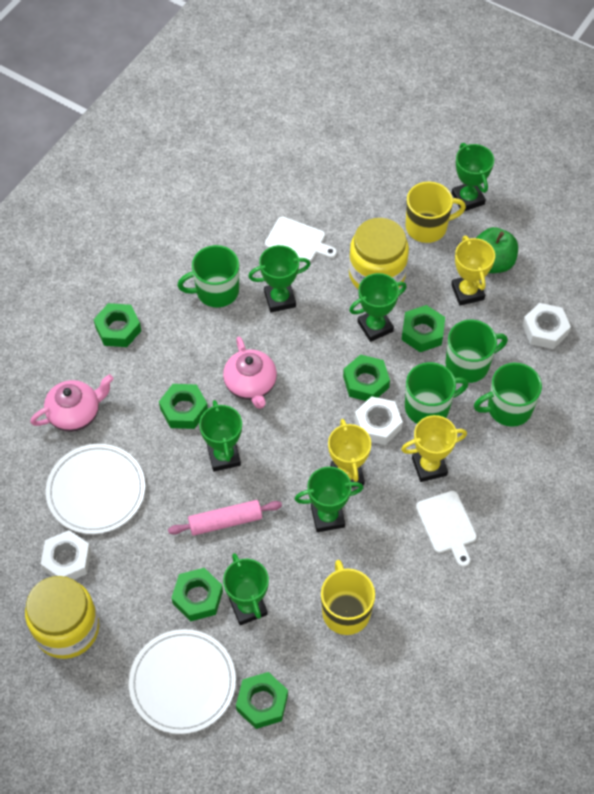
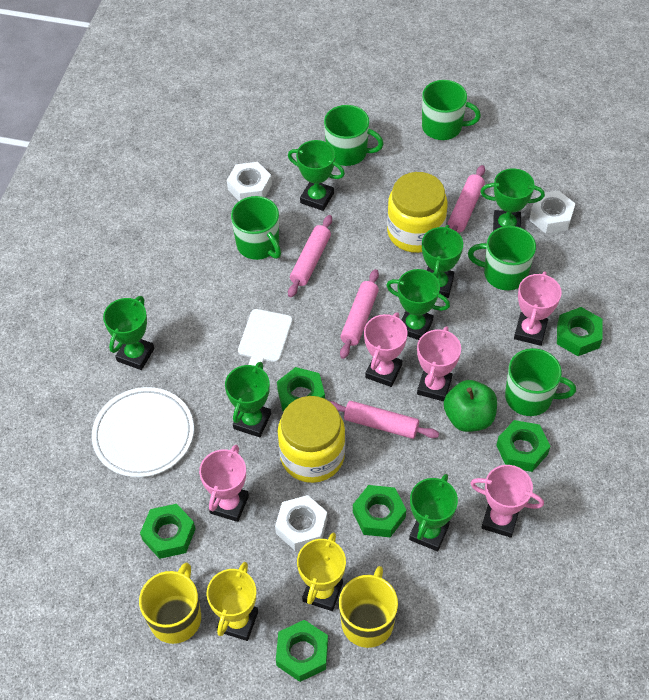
green mug: 4 -> 5
green trophy: 6 -> 7
pink rolling pin: 1 -> 4
pink teapot: 2 -> 0
pink trophy: 0 -> 5
white cutting board: 2 -> 1
white plate: 2 -> 1
yellow trophy: 3 -> 2

